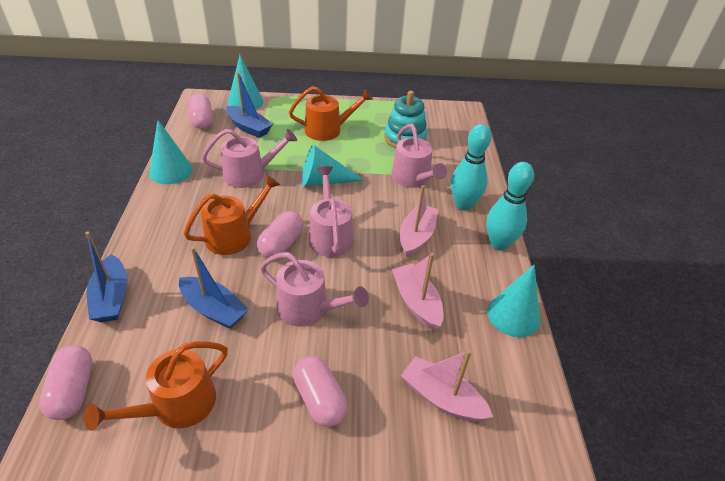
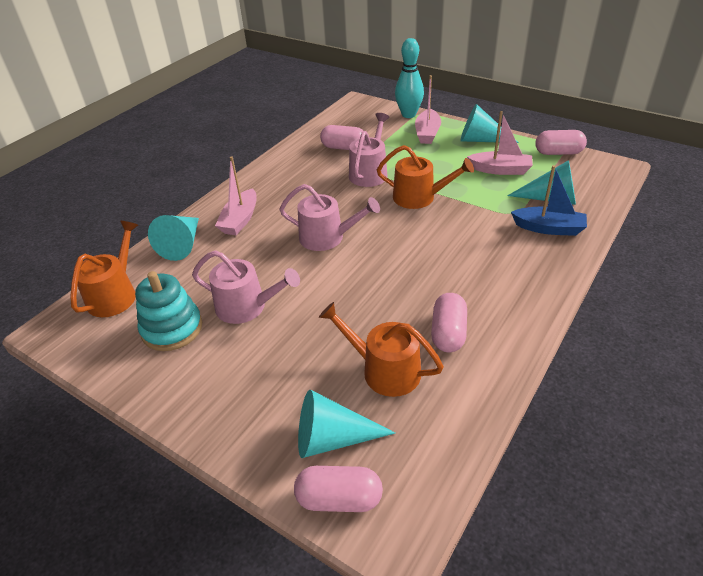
blue boat: 3 -> 1
pink watering can: 4 -> 3
turquoise bowling pin: 2 -> 1

